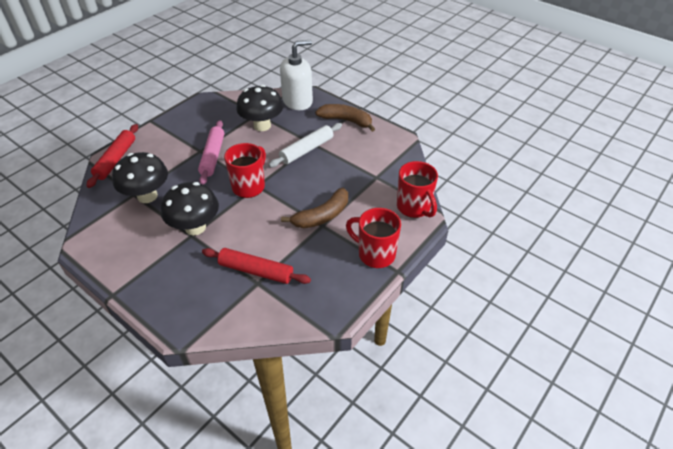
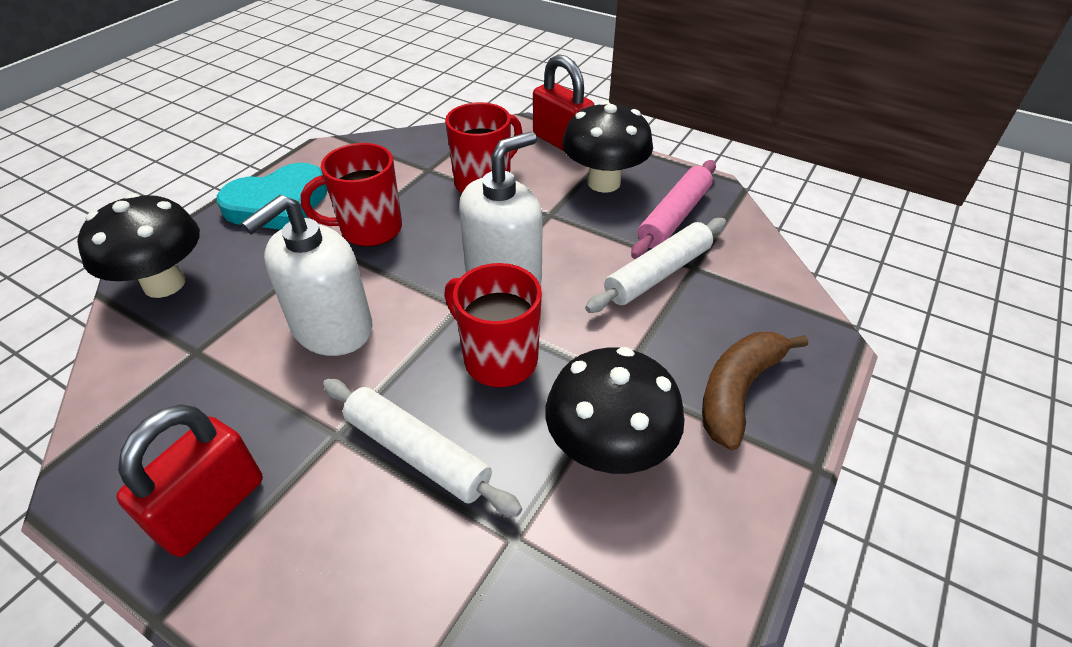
brown banana: 2 -> 1
red padlock: 0 -> 2
red rolling pin: 2 -> 0
turquoise heart: 0 -> 1
white rolling pin: 1 -> 2
white soap dispenser: 1 -> 2

